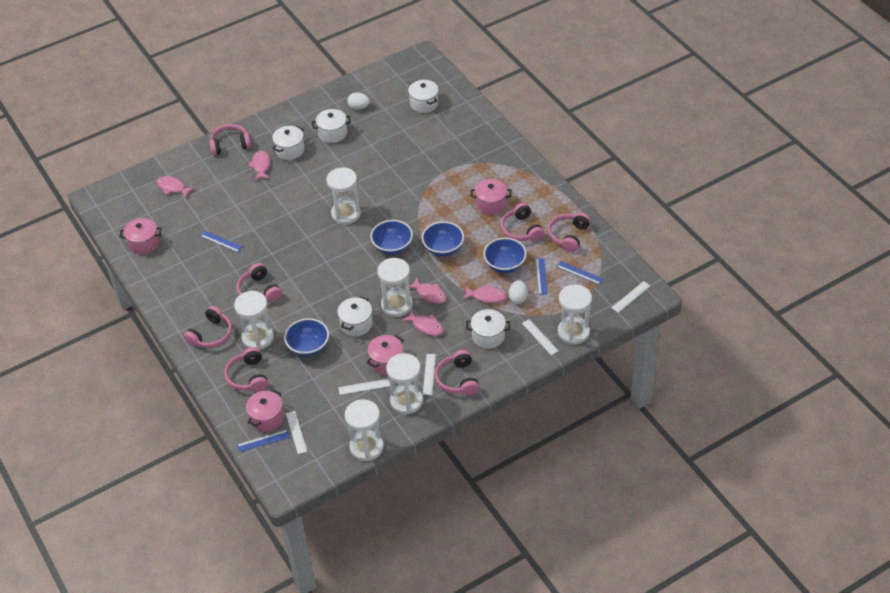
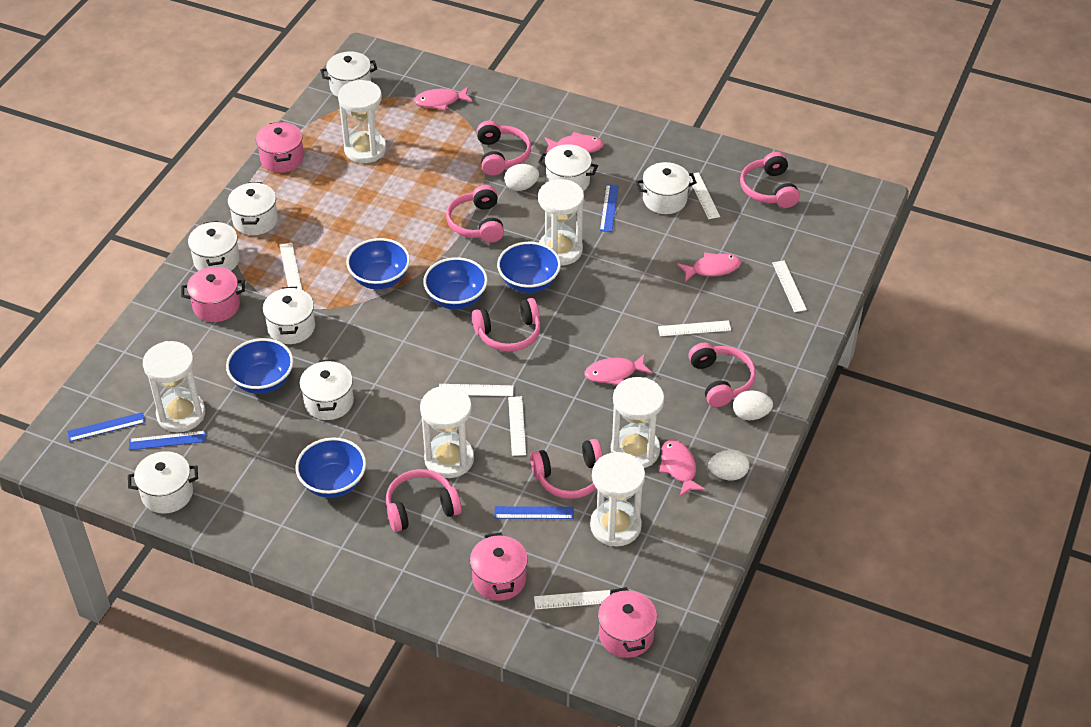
blue bowl: 4 -> 5
white egg: 2 -> 3
white pot: 5 -> 8
white ruler: 5 -> 7

